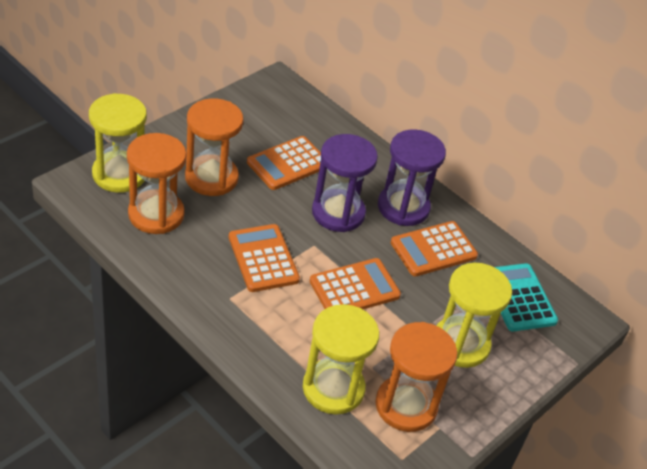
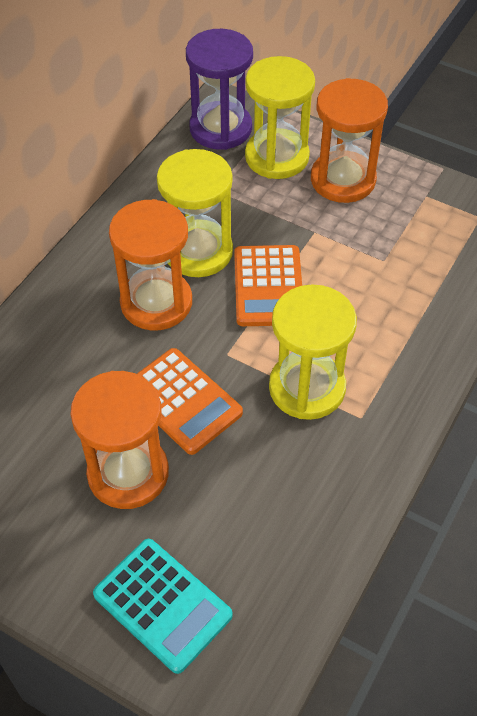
orange calculator: 4 -> 2
purple hourglass: 2 -> 1

